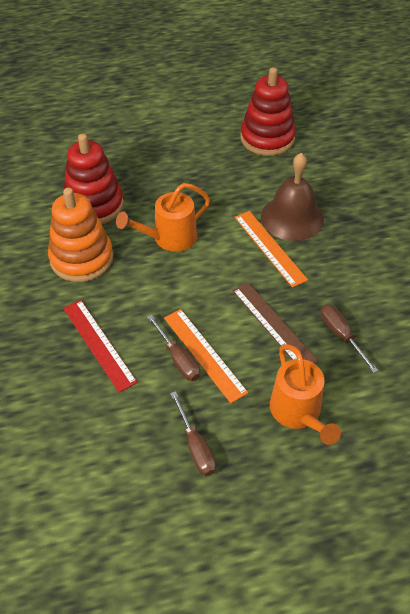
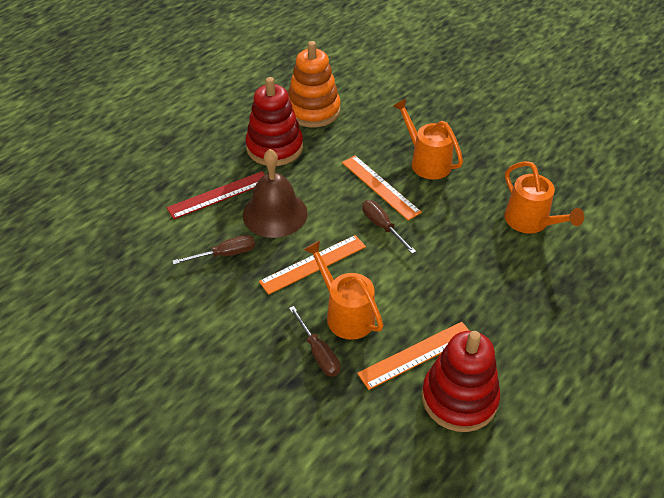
brown ruler: 1 -> 0
orange ruler: 2 -> 3
orange watering can: 2 -> 3

